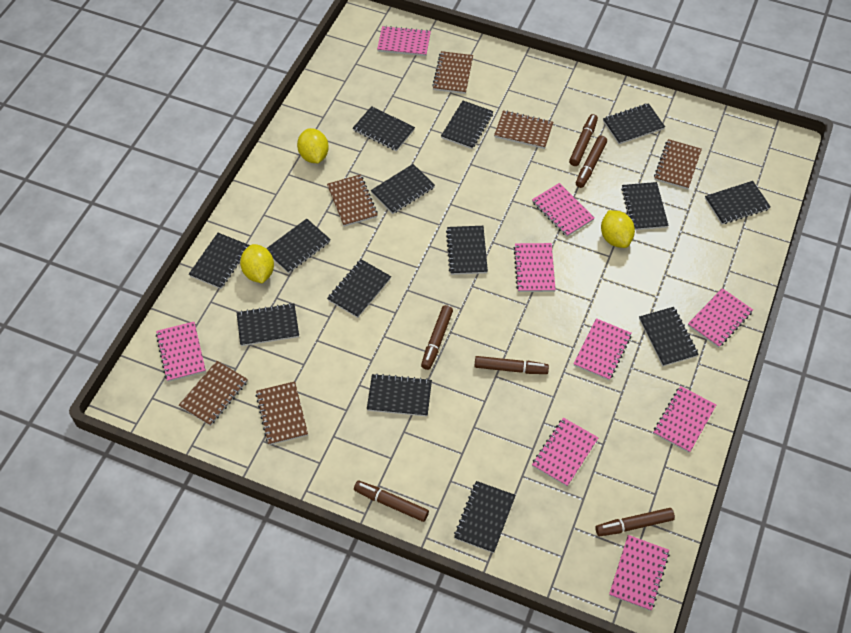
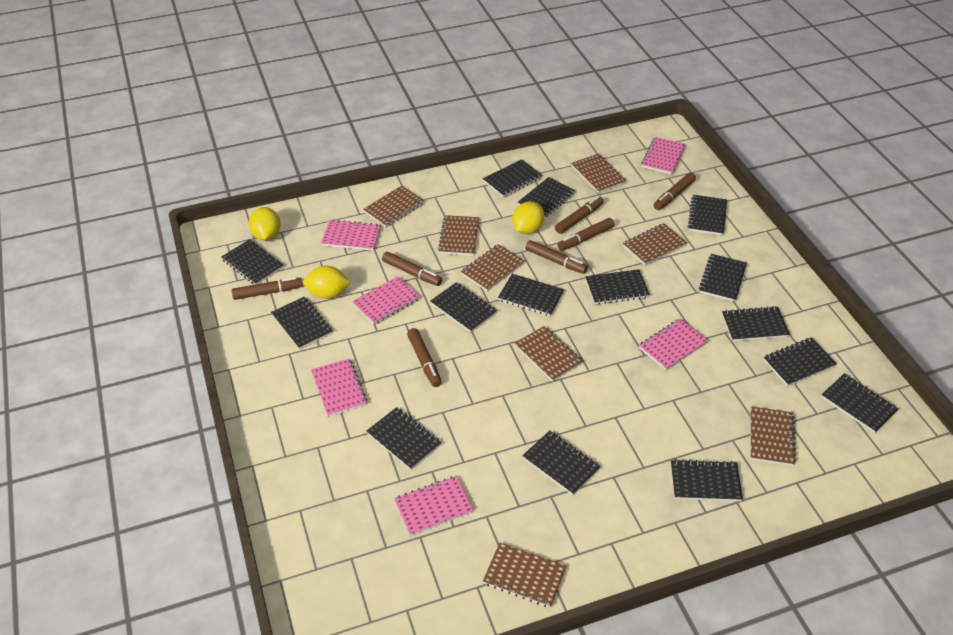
black notebook: 14 -> 15
brown marker: 6 -> 7
brown notebook: 6 -> 8
pink notebook: 9 -> 6

